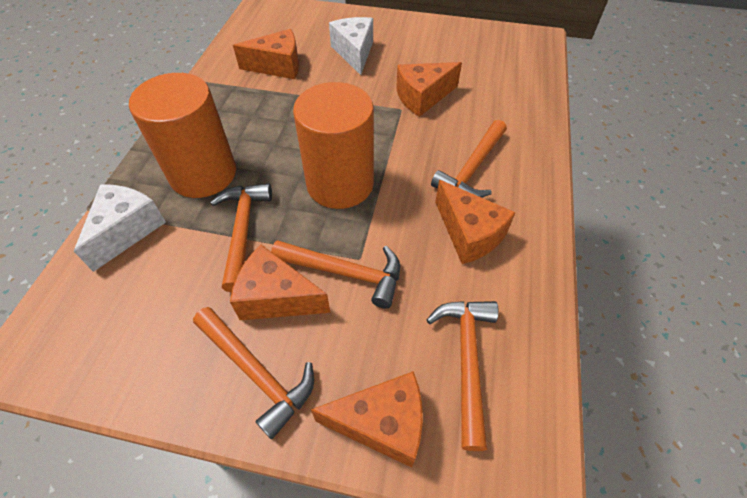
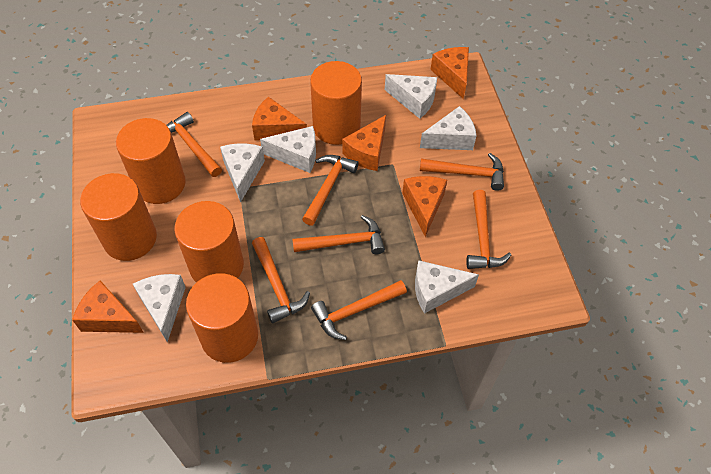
orange cylinder: 2 -> 5
orange hammer: 5 -> 7
white cheese: 2 -> 6

